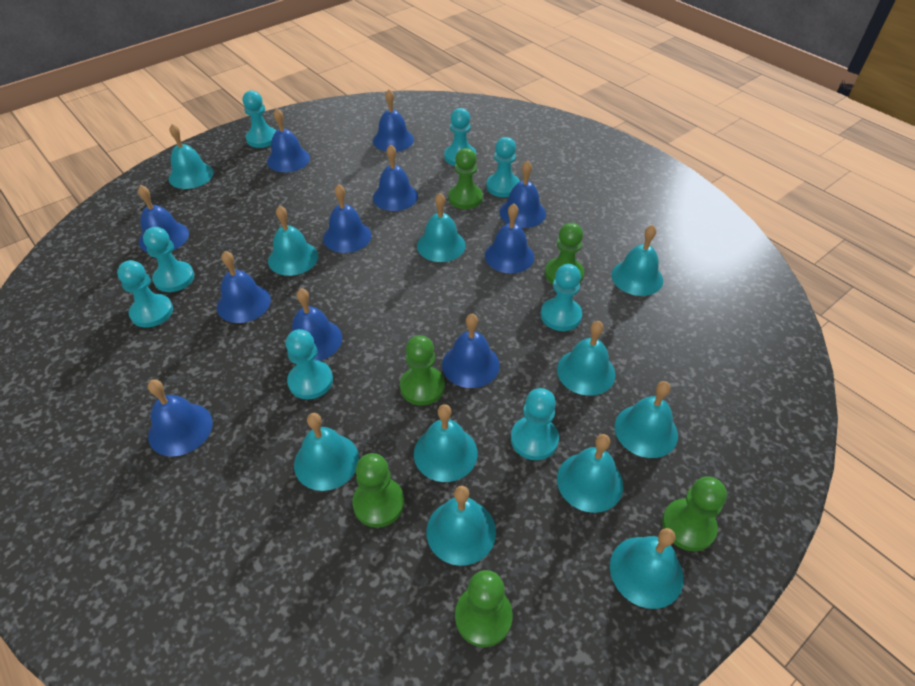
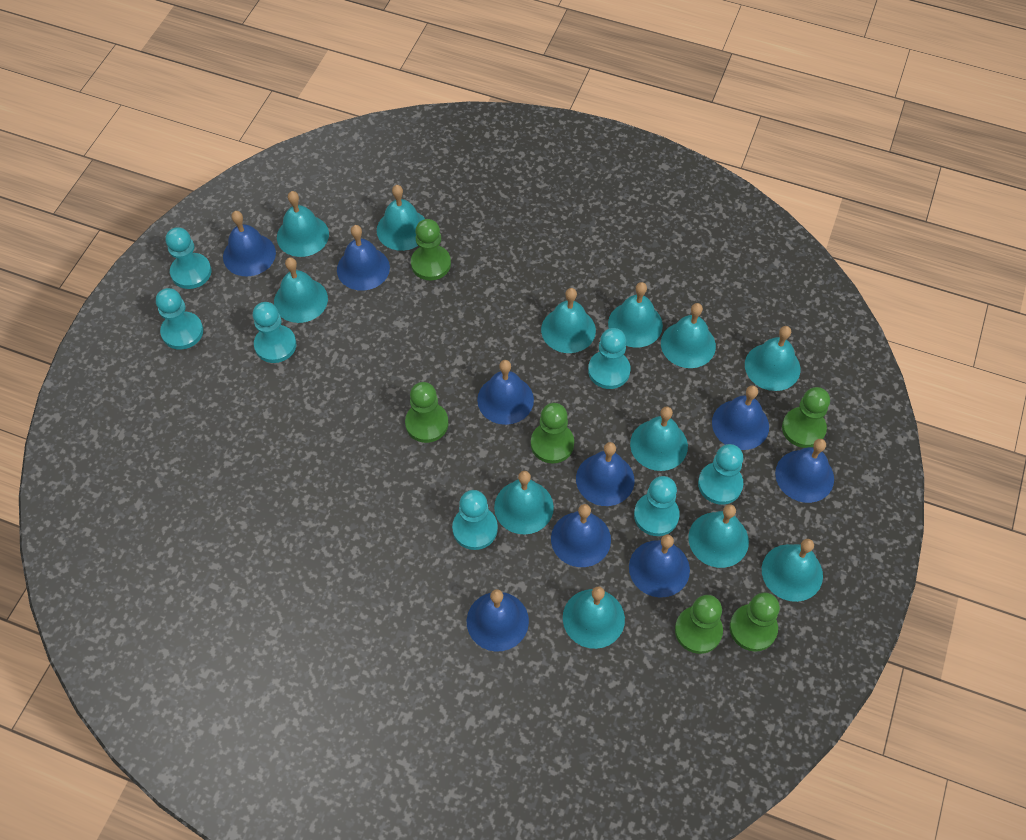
blue bell: 11 -> 9
turquoise bell: 11 -> 12
turquoise pawn: 8 -> 7

